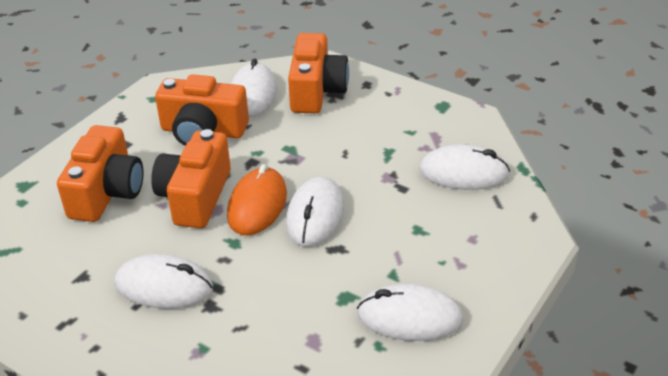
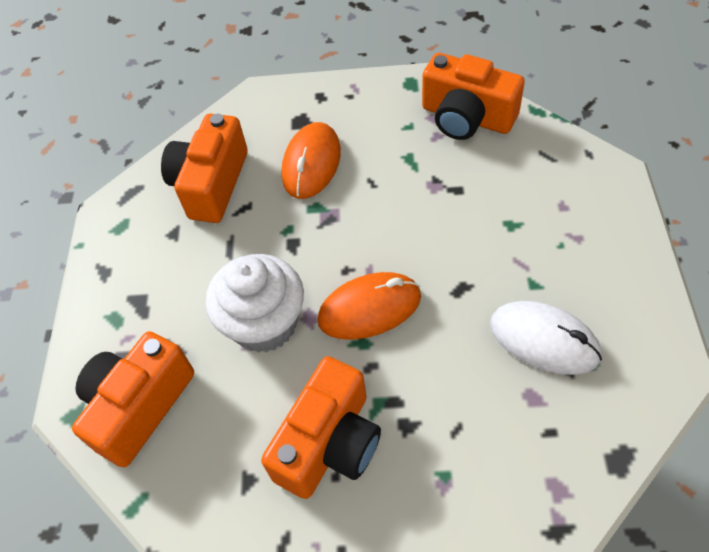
orange mouse: 1 -> 2
white cupcake: 0 -> 1
white mouse: 5 -> 1

